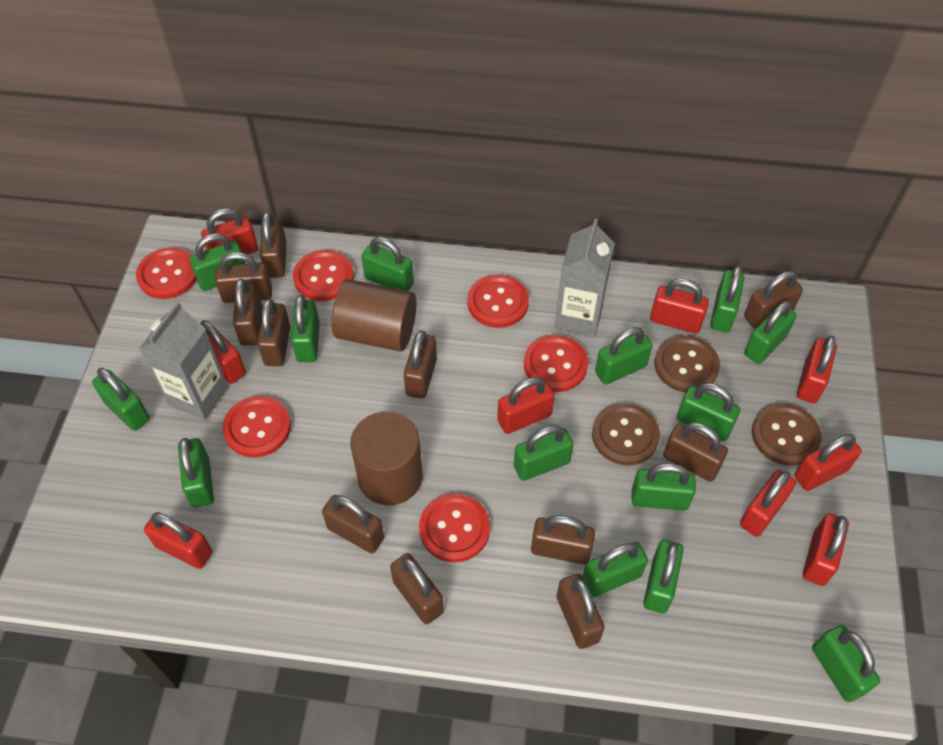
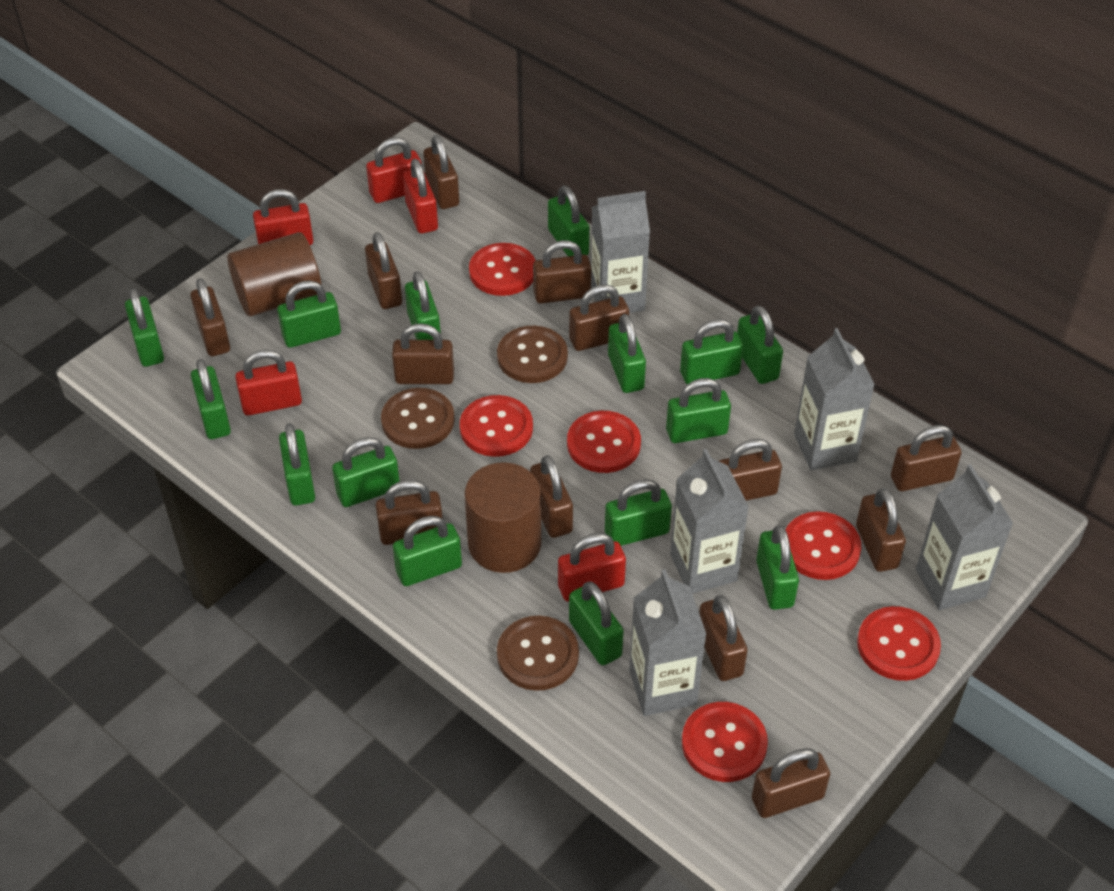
brown padlock: 11 -> 13
green padlock: 14 -> 15
grey carton: 2 -> 5
red padlock: 9 -> 5

